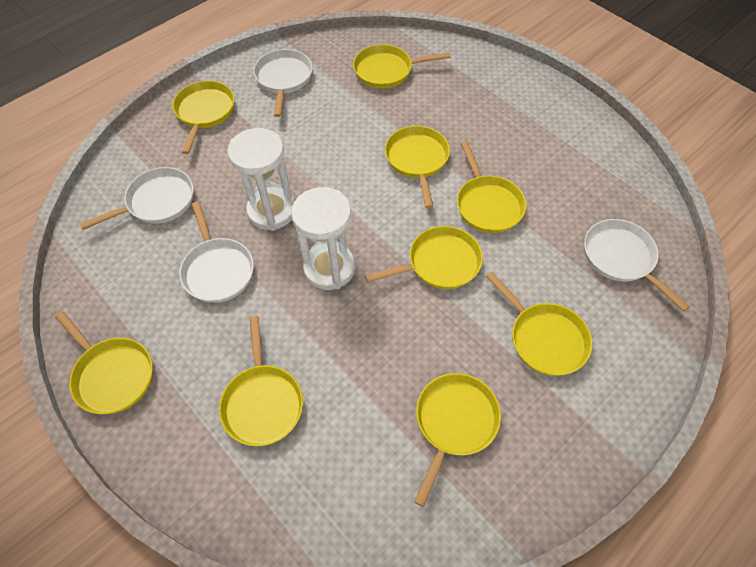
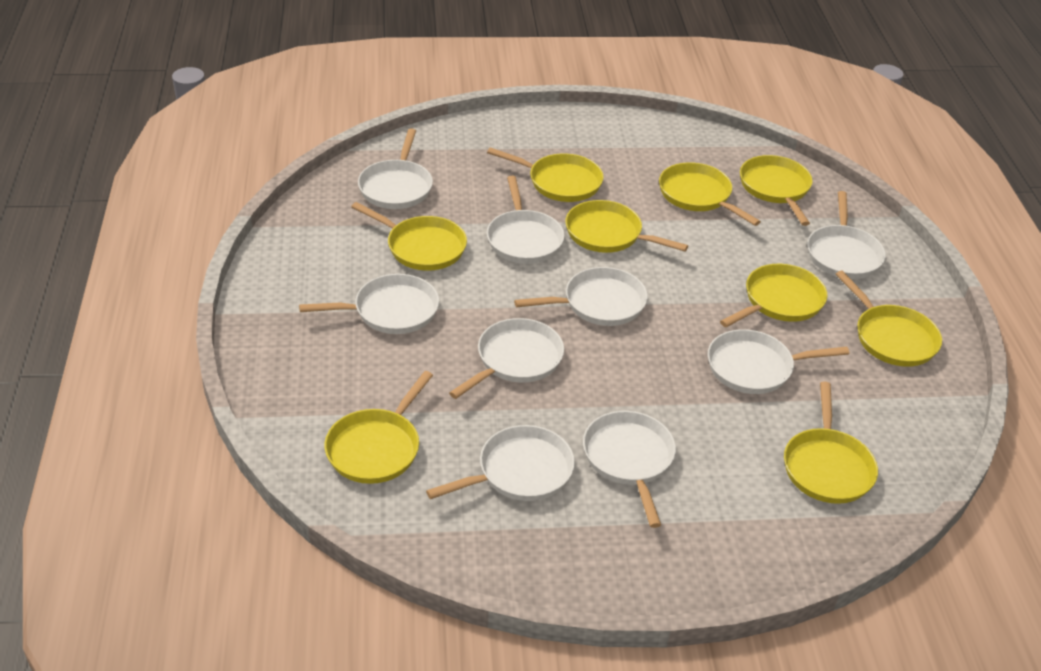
white hourglass: 2 -> 0
white pan: 4 -> 9

